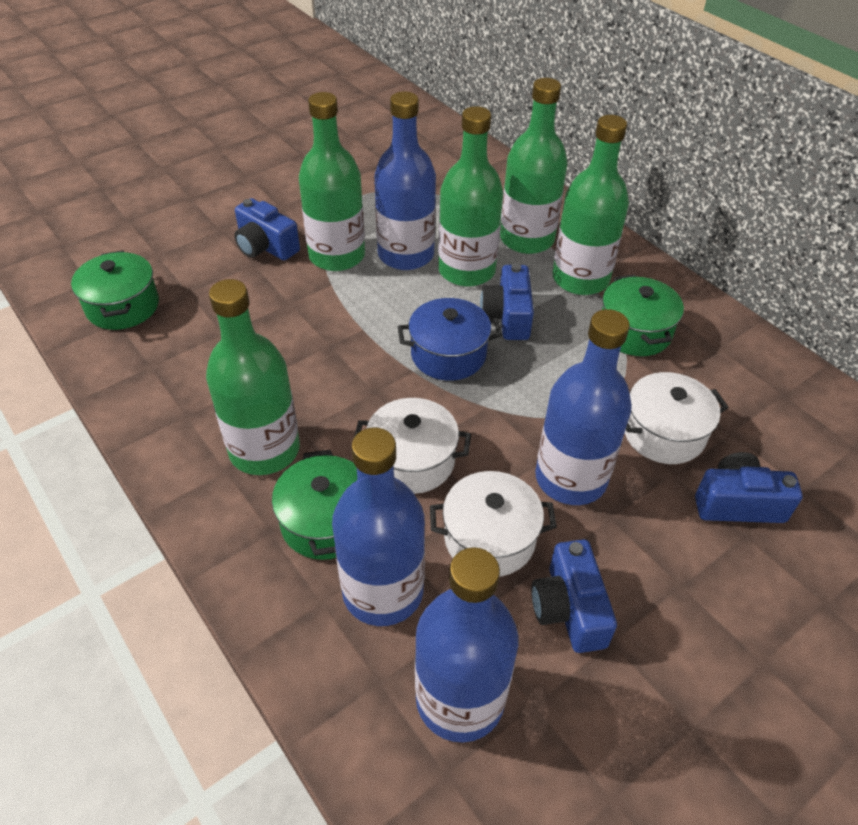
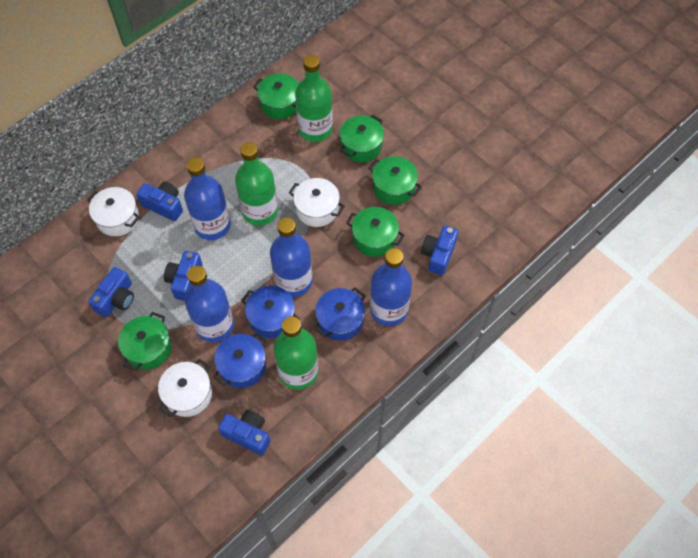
blue camera: 4 -> 5
blue pot: 1 -> 3
green bottle: 5 -> 3
green pot: 3 -> 5

